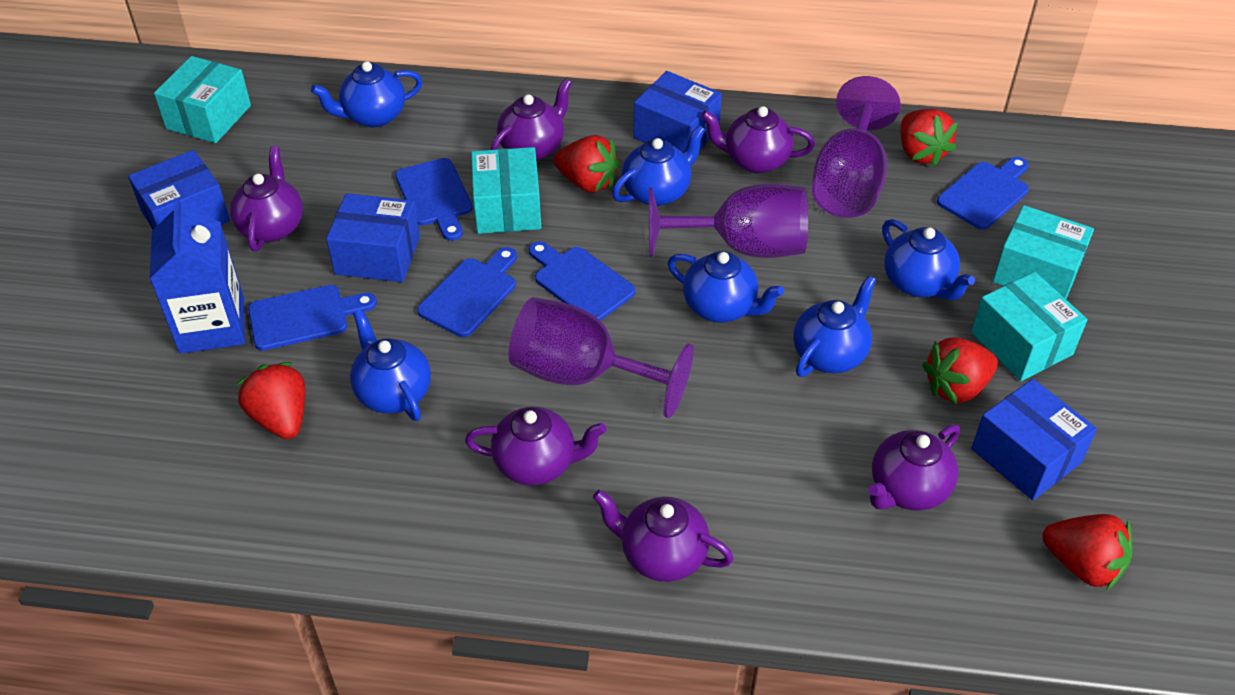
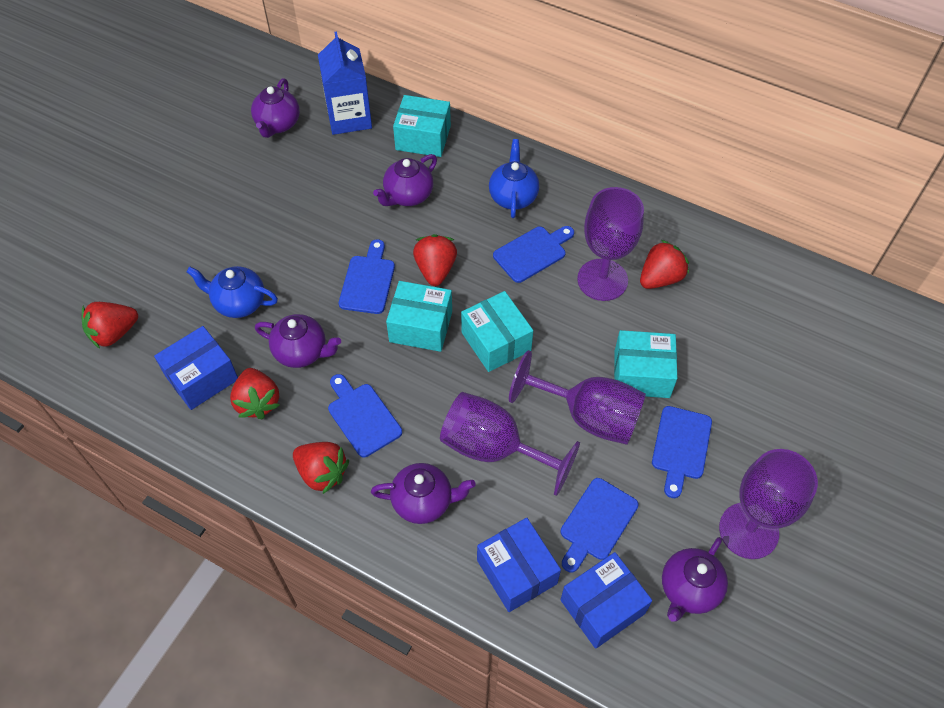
blue box: 4 -> 3
blue teapot: 6 -> 2
purple goblet: 3 -> 4
purple teapot: 6 -> 5

